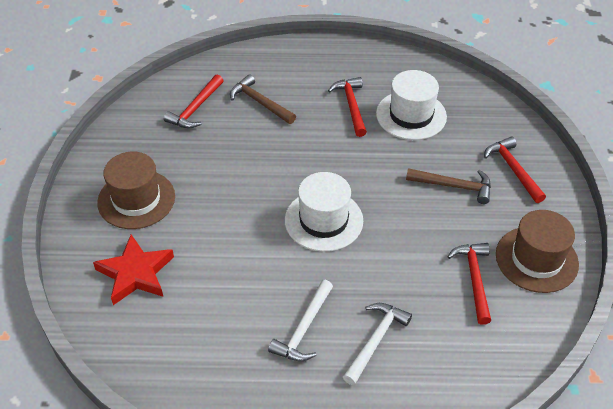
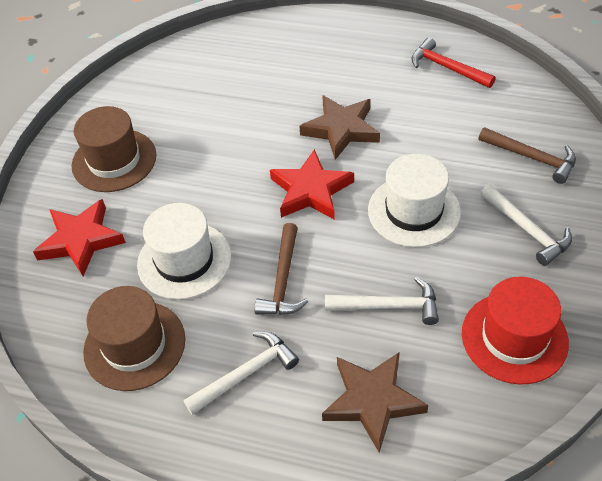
brown star: 0 -> 2
red hammer: 4 -> 1
red hat: 0 -> 1
red star: 1 -> 2
white hammer: 2 -> 3

